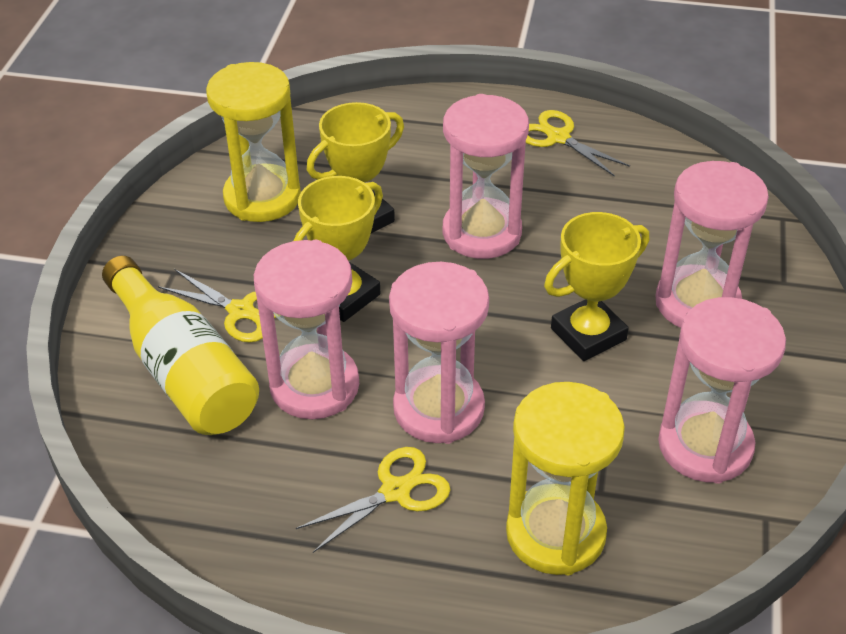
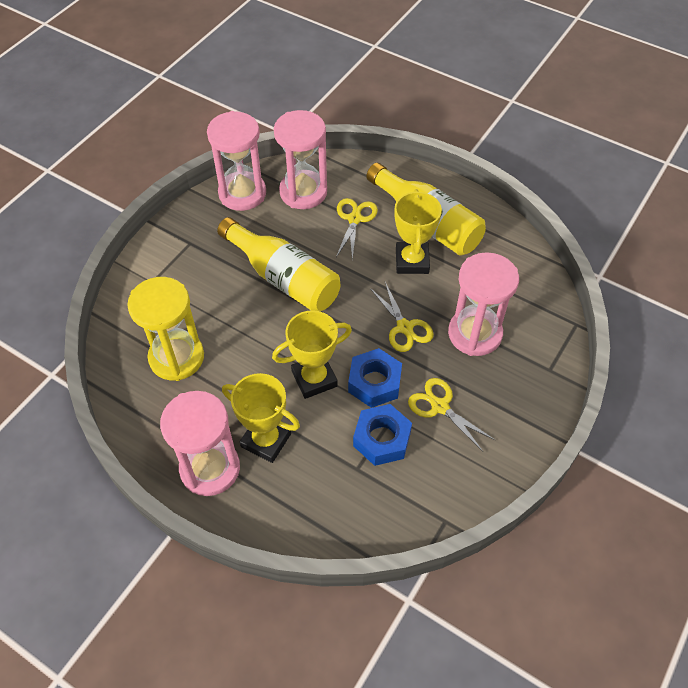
blue nut: 0 -> 2
pink hourglass: 5 -> 4
yellow bottle: 1 -> 2
yellow hourglass: 2 -> 1

